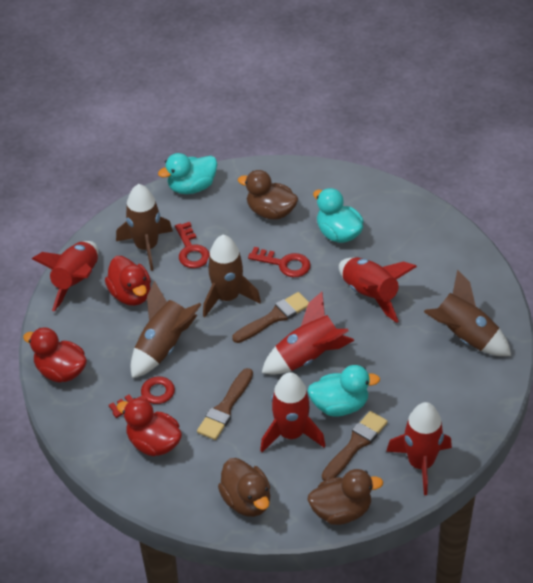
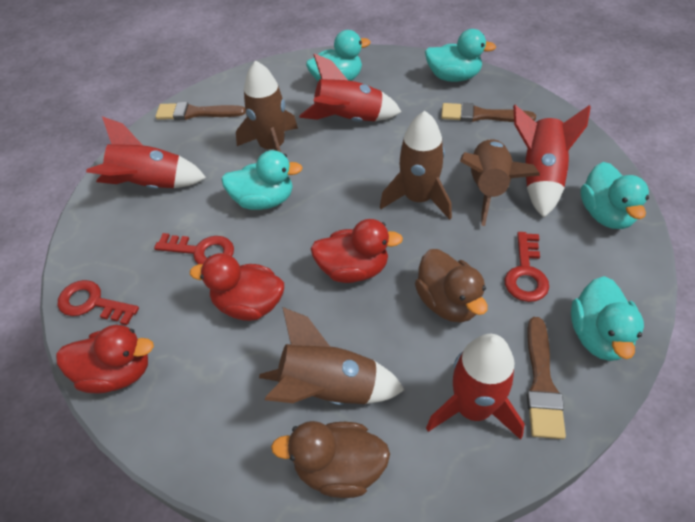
brown duck: 3 -> 2
red rocket: 5 -> 4
turquoise duck: 3 -> 5

